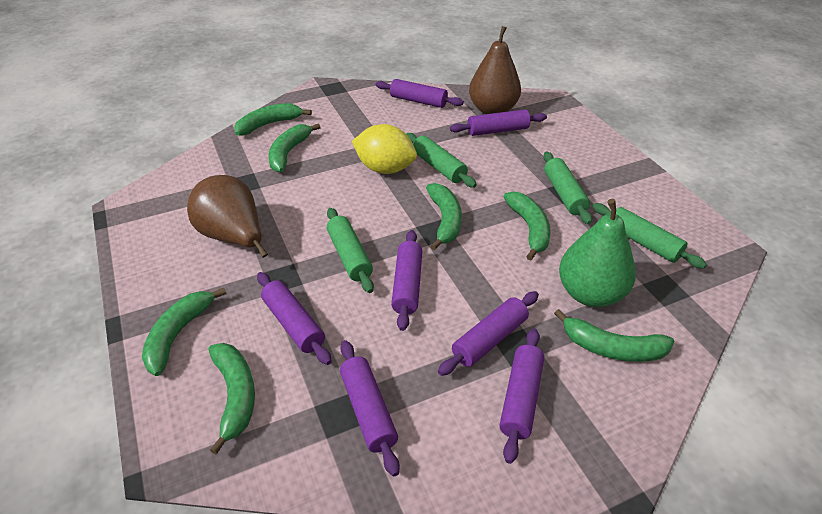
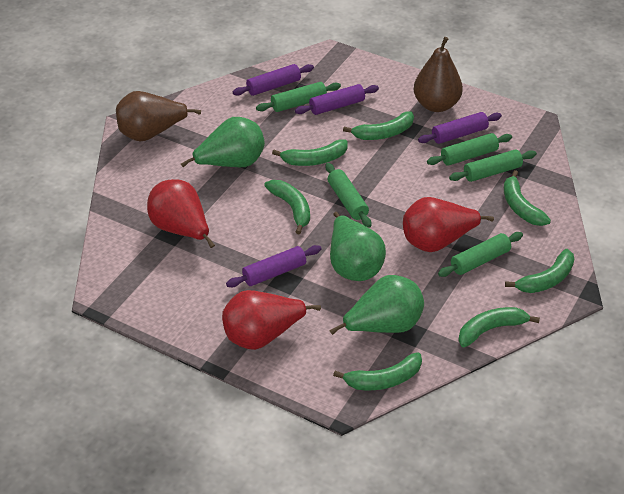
green pear: 1 -> 3
green rolling pin: 4 -> 5
purple rolling pin: 7 -> 4
red pear: 0 -> 3
yellow lemon: 1 -> 0

